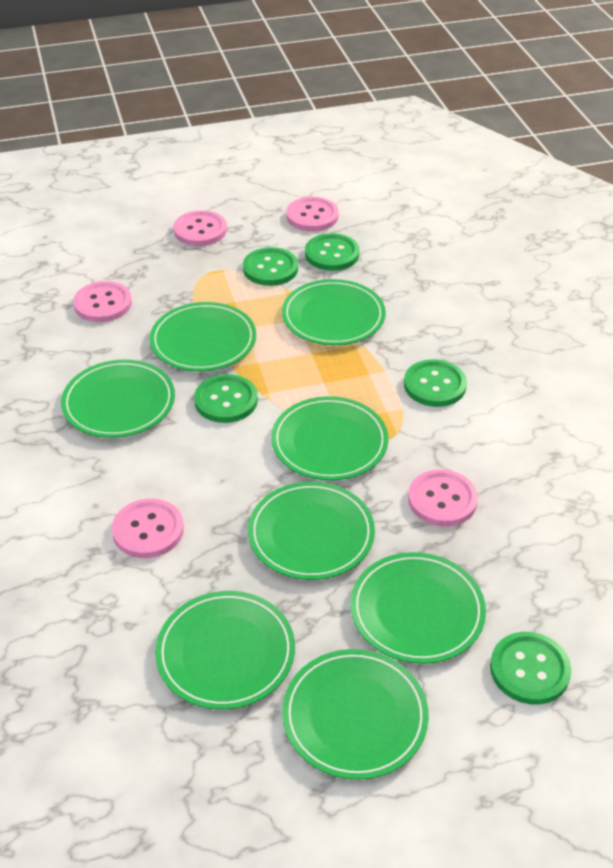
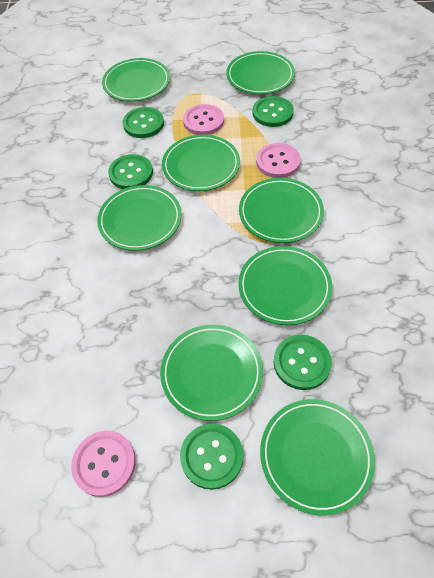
pink button: 5 -> 3

